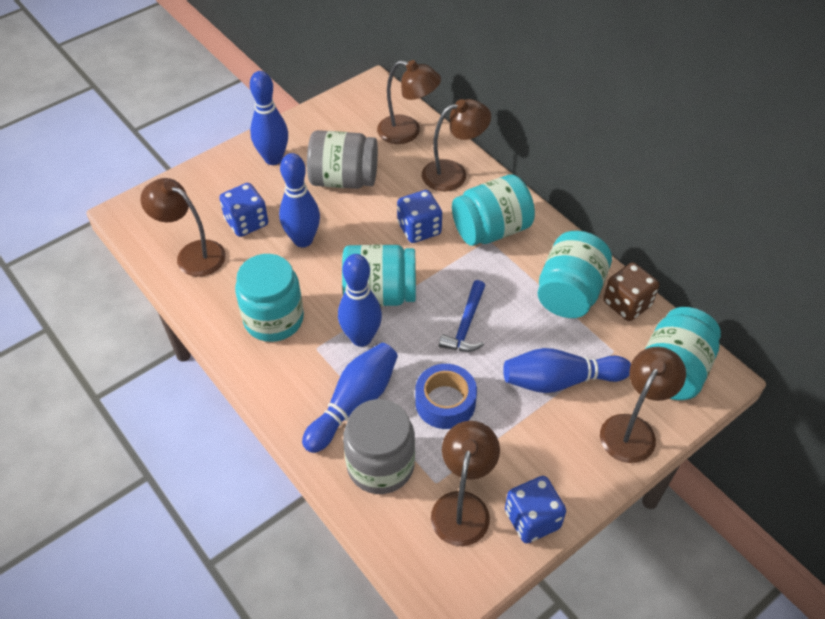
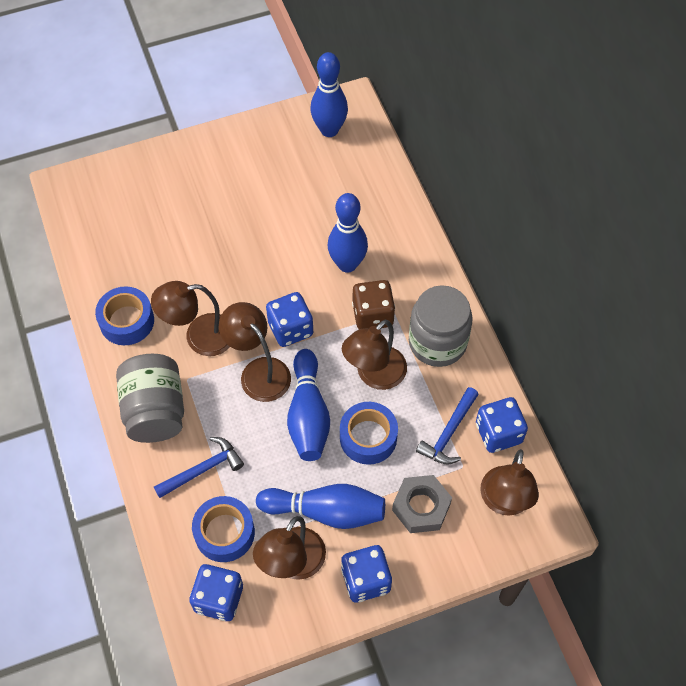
blue bowling pin: 5 -> 4
blue dice: 3 -> 4
blue hammer: 1 -> 2
blue tape: 1 -> 3
grey nut: 0 -> 1
turquoise jar: 5 -> 0

